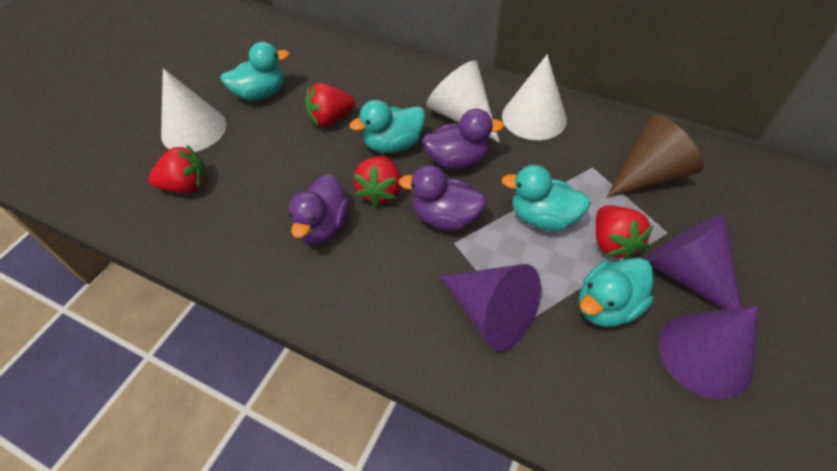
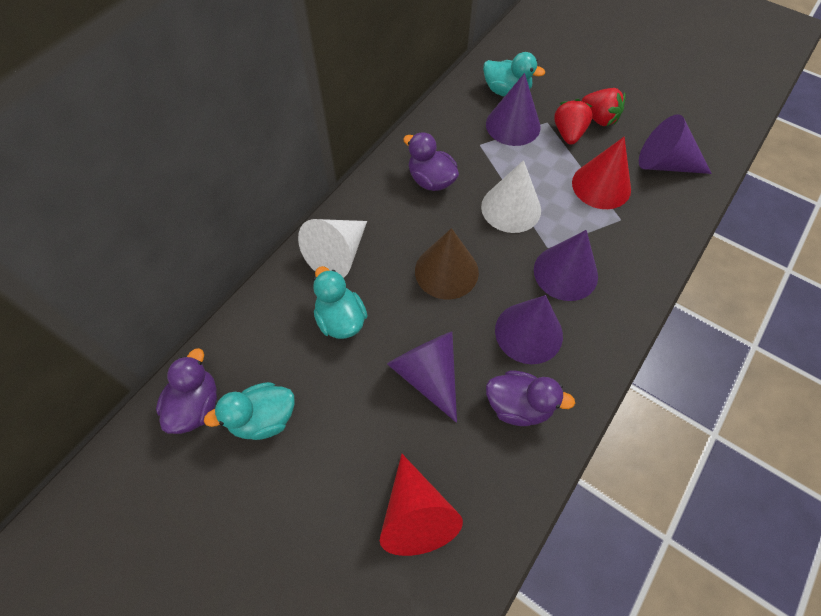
purple cone: 3 -> 5
red cone: 0 -> 2
red strawberry: 4 -> 2
turquoise duck: 4 -> 3
white cone: 3 -> 2

